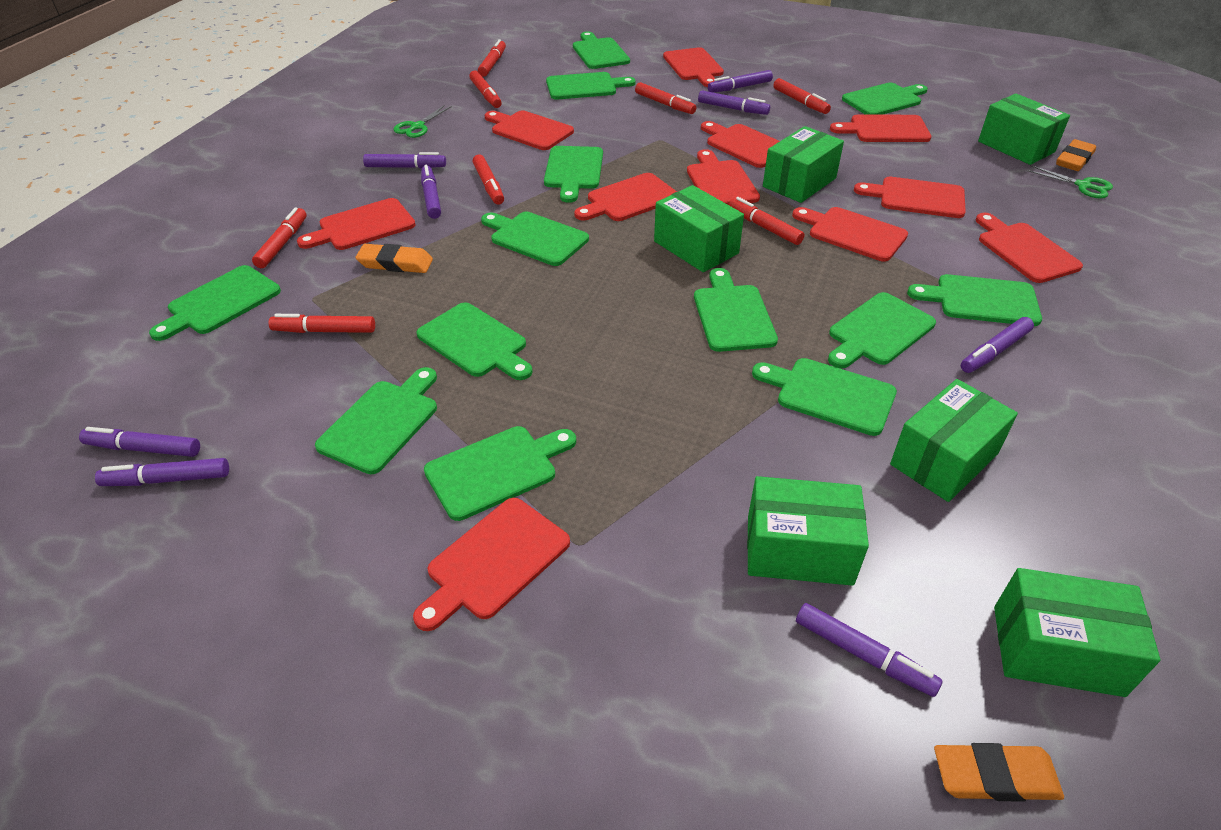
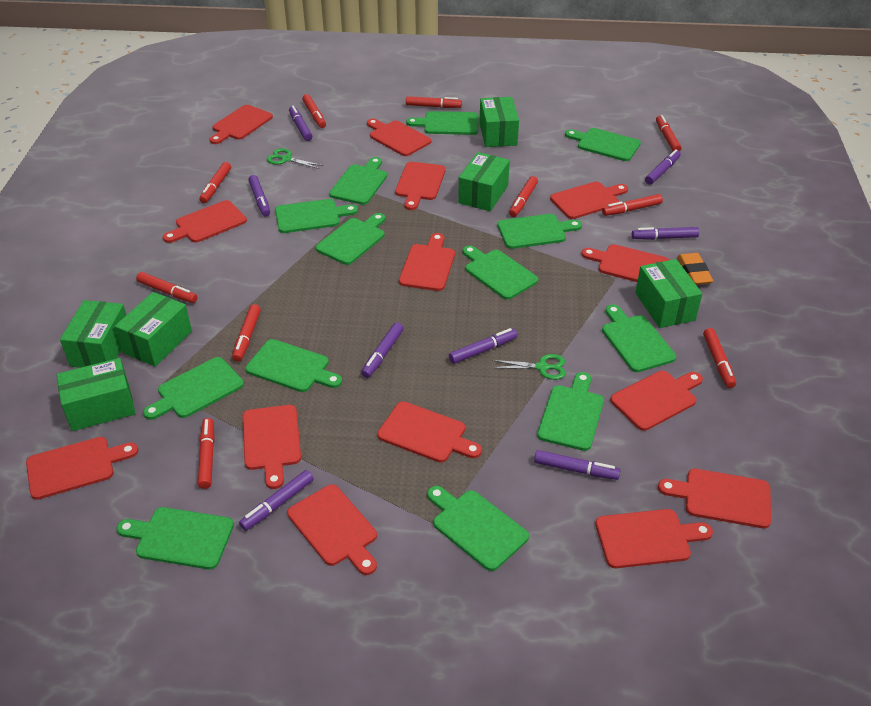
orange eraser: 3 -> 1
red cutting board: 11 -> 14
red marker: 8 -> 10

